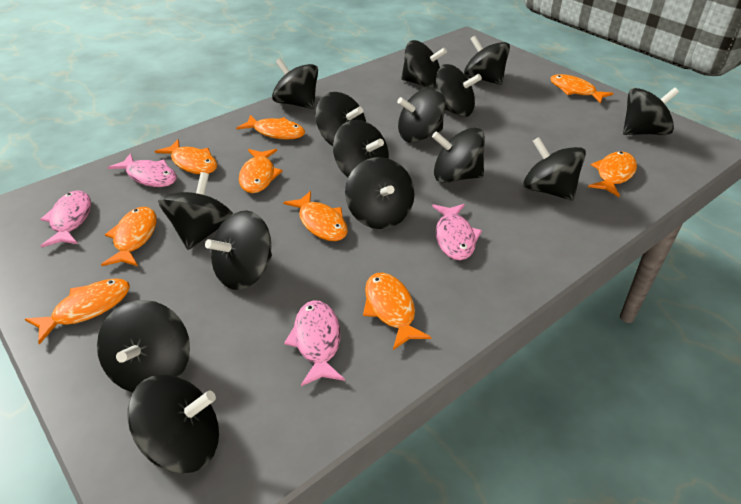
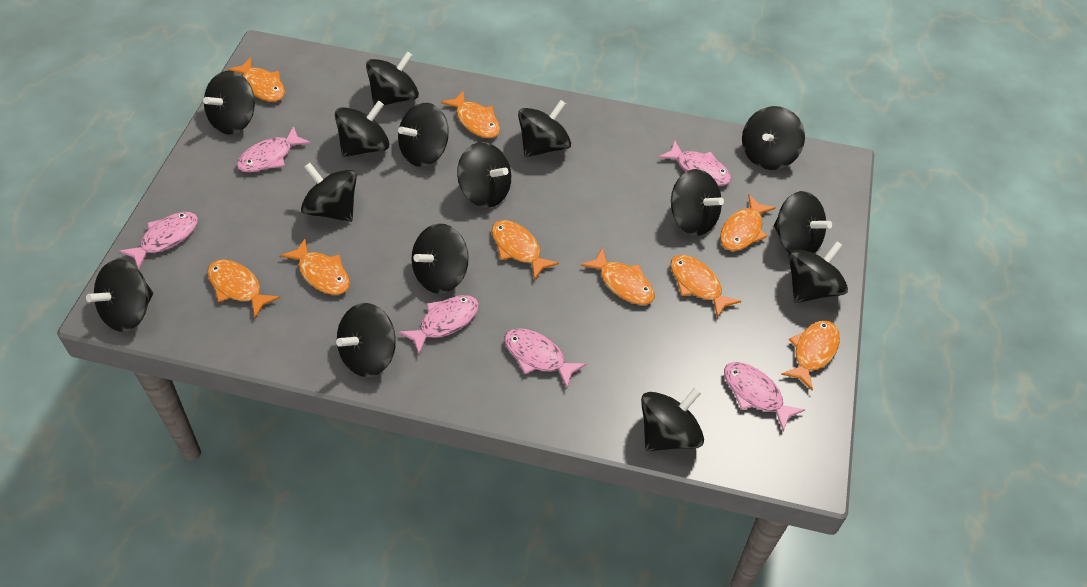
pink fish: 4 -> 6

